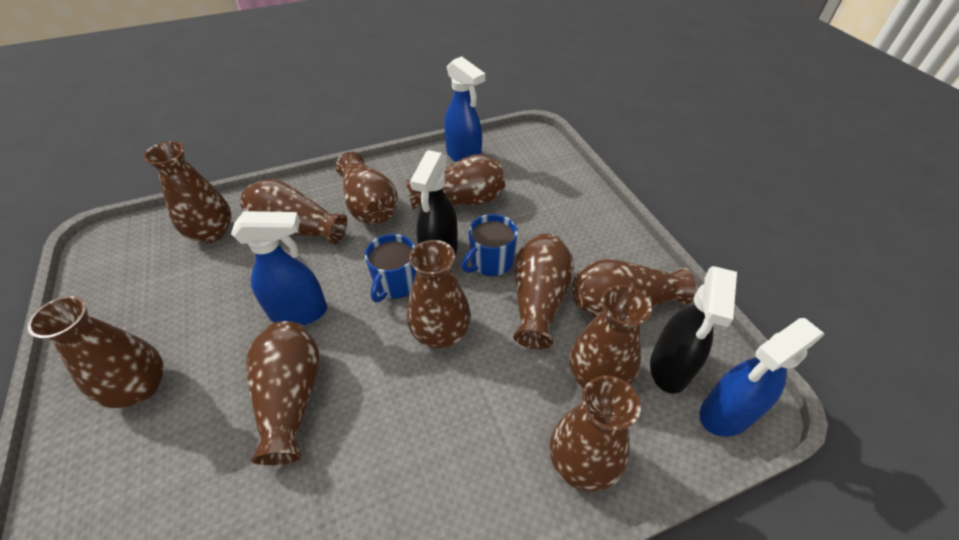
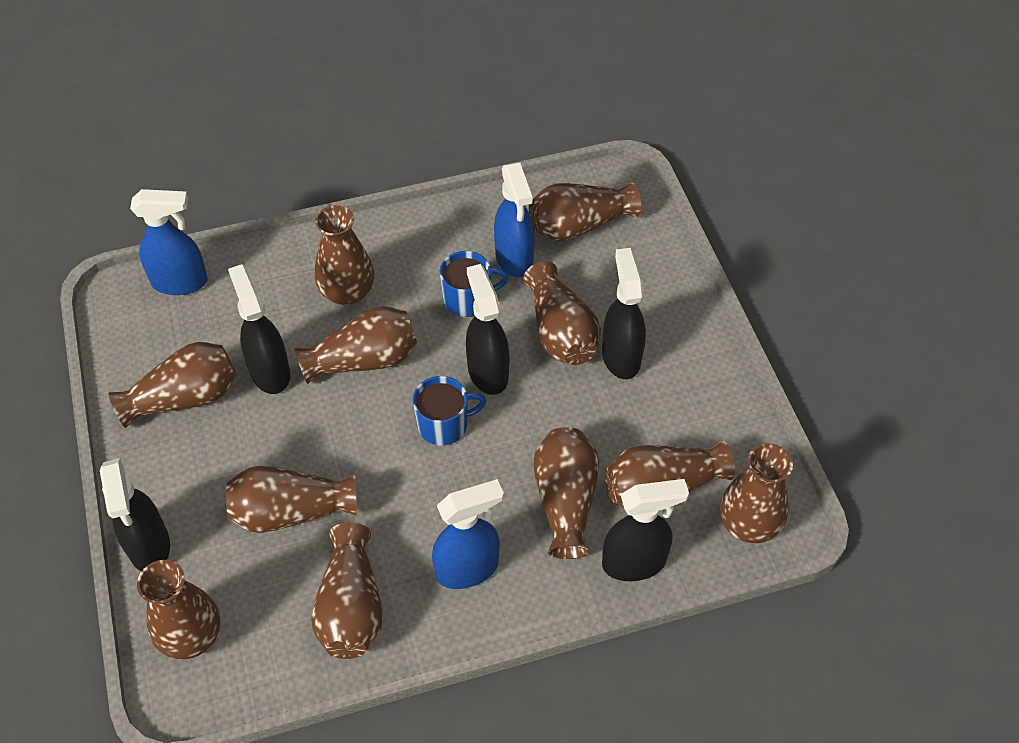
black spray bottle: 2 -> 5

